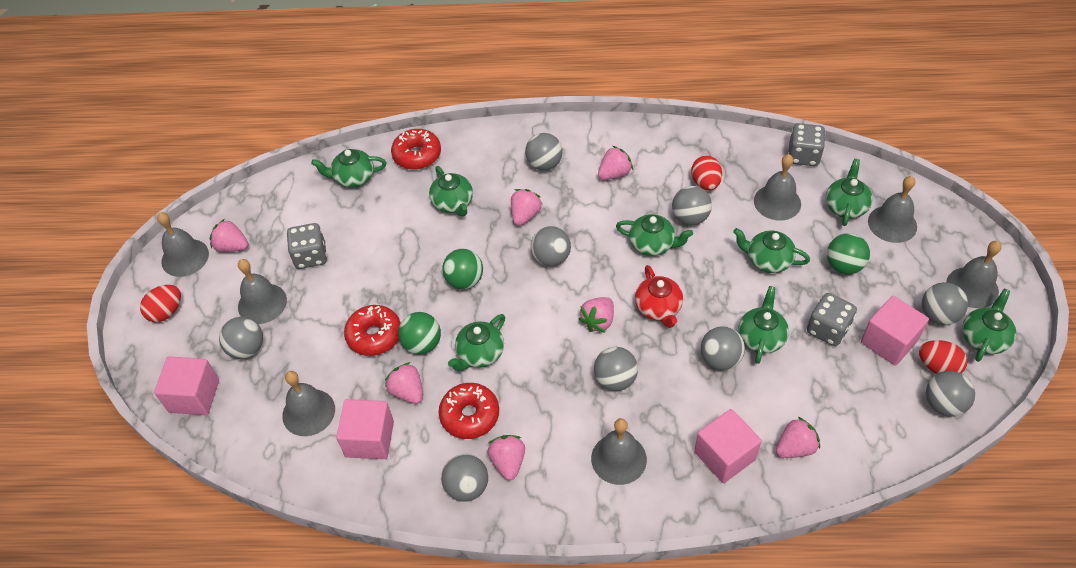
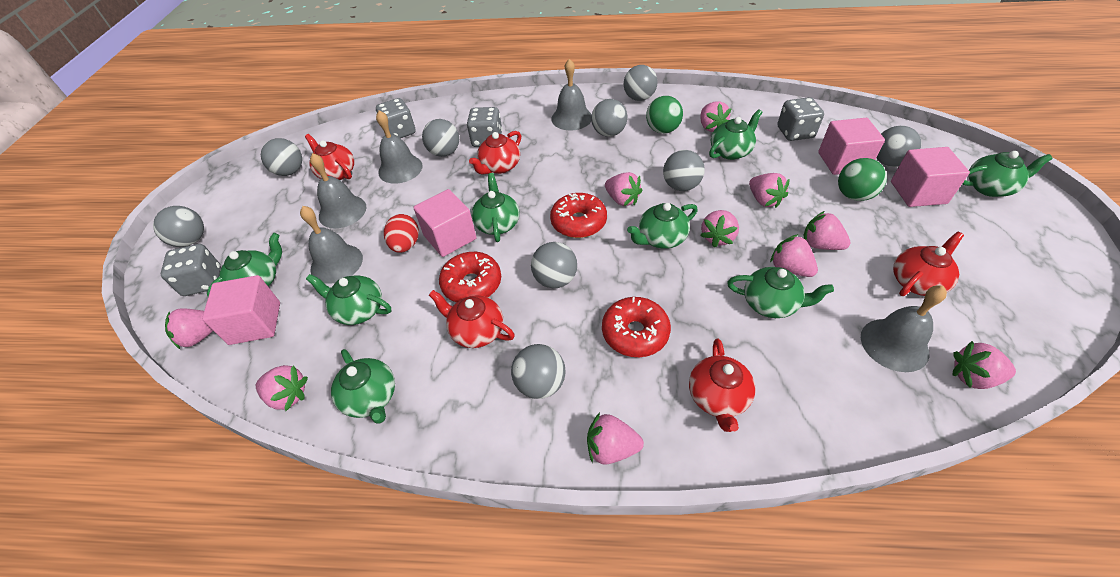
green ball: 3 -> 2
grey bell: 7 -> 5
grey dice: 3 -> 4
pink strawberry: 7 -> 10
red egg: 3 -> 1
red teapot: 1 -> 5

